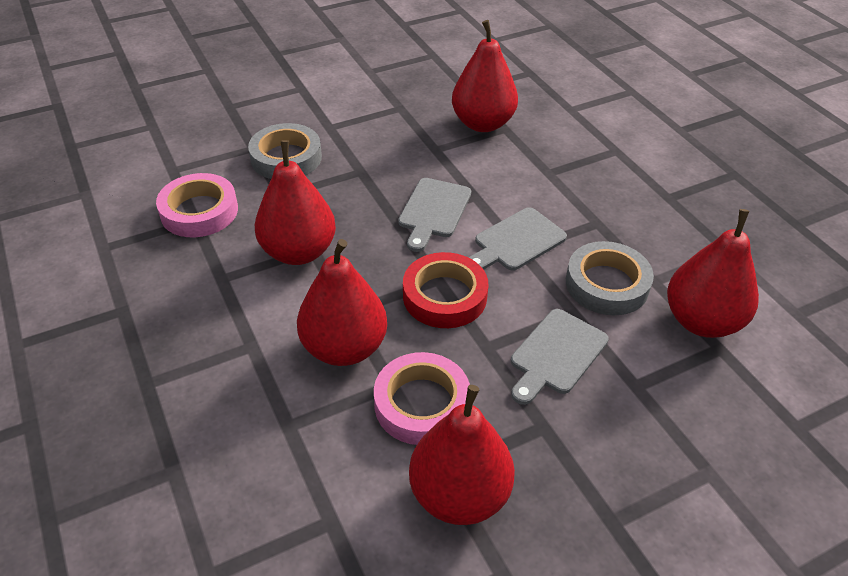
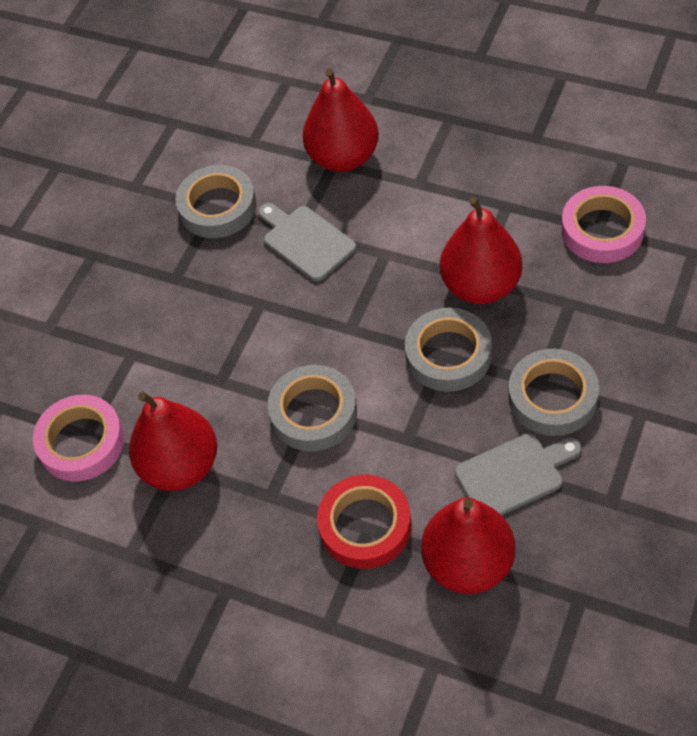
grey cutting board: 3 -> 2
grey tape: 2 -> 4
red pear: 5 -> 4

